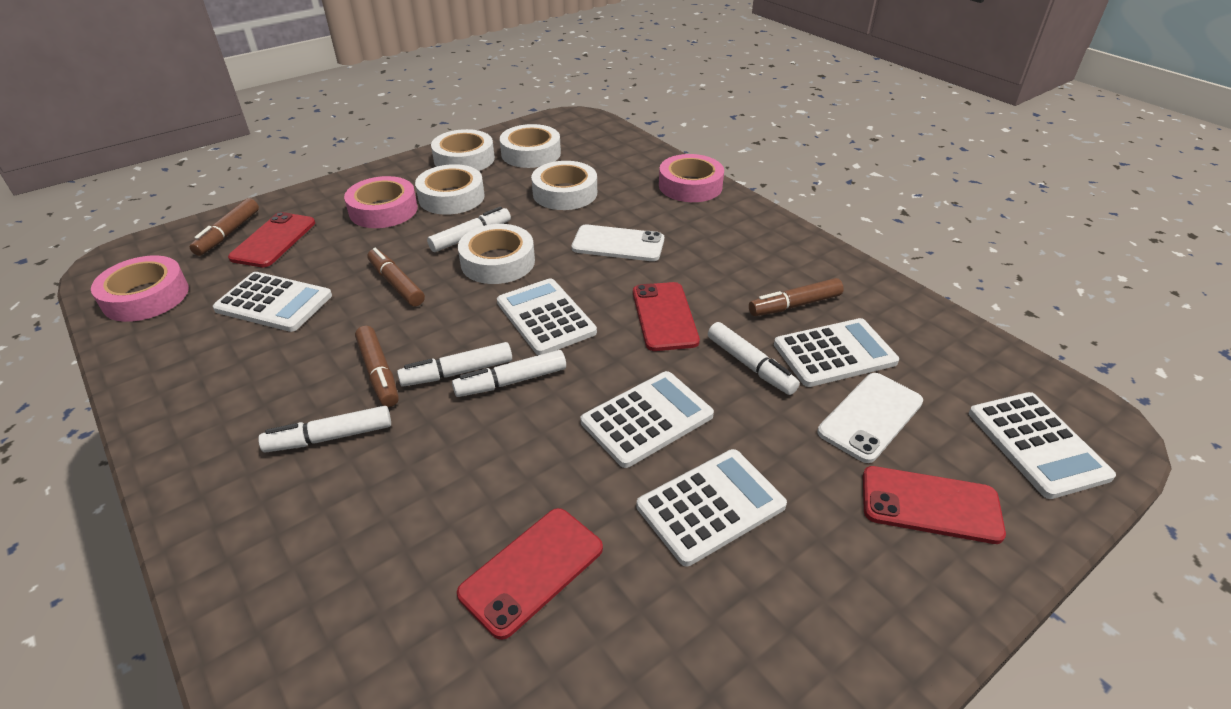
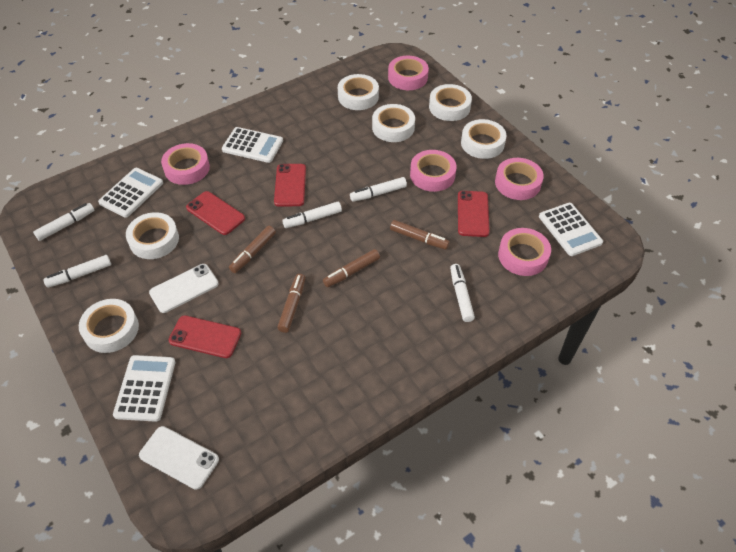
pink tape: 3 -> 5
white calculator: 6 -> 4
white tape: 5 -> 6

